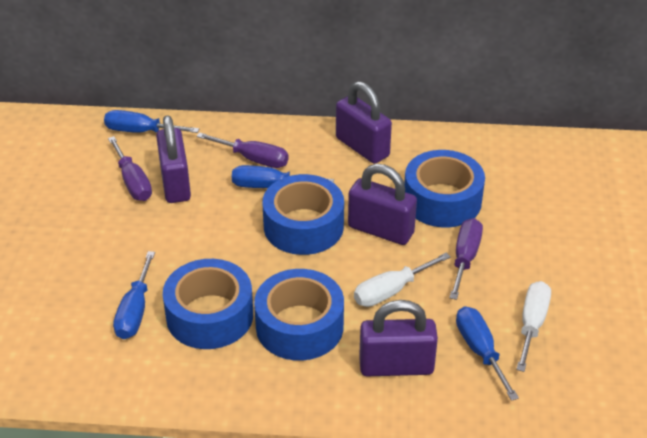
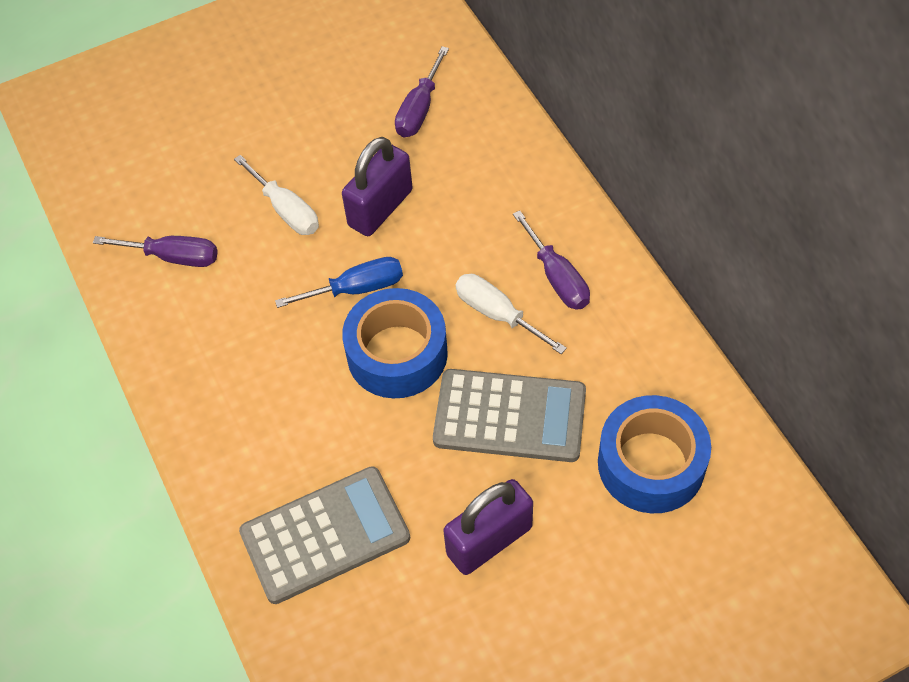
blue screwdriver: 4 -> 1
blue tape: 4 -> 2
grey calculator: 0 -> 2
purple padlock: 4 -> 2

